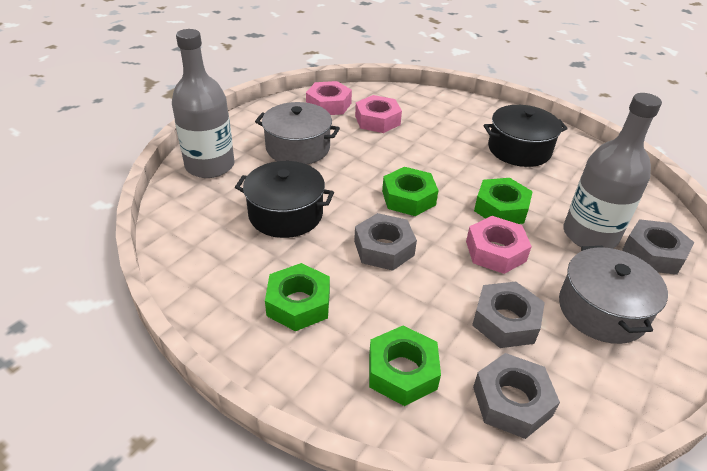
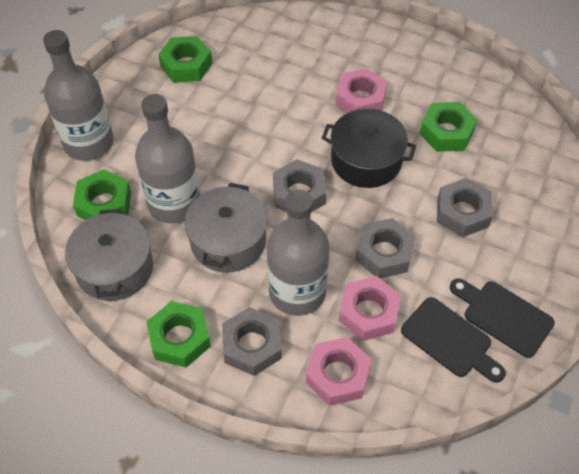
black cutting board: 0 -> 2
black pot: 2 -> 1
grey bottle: 2 -> 3

